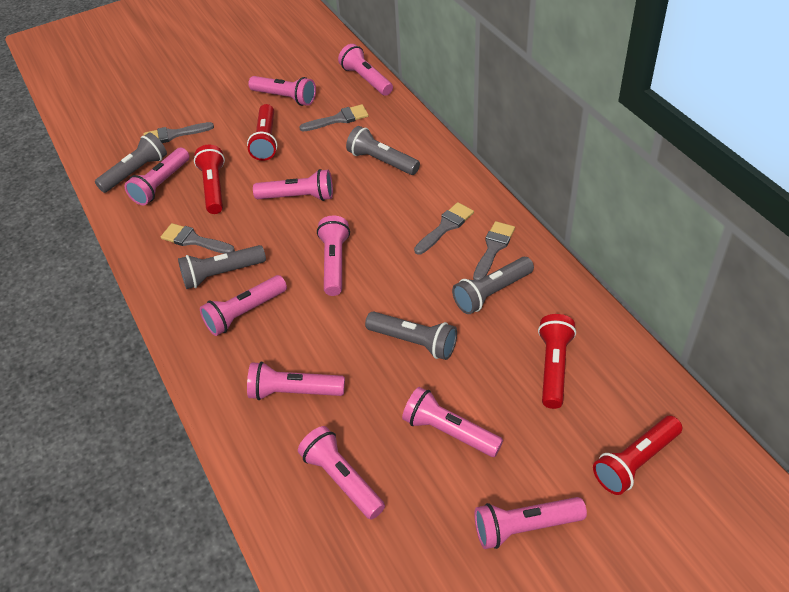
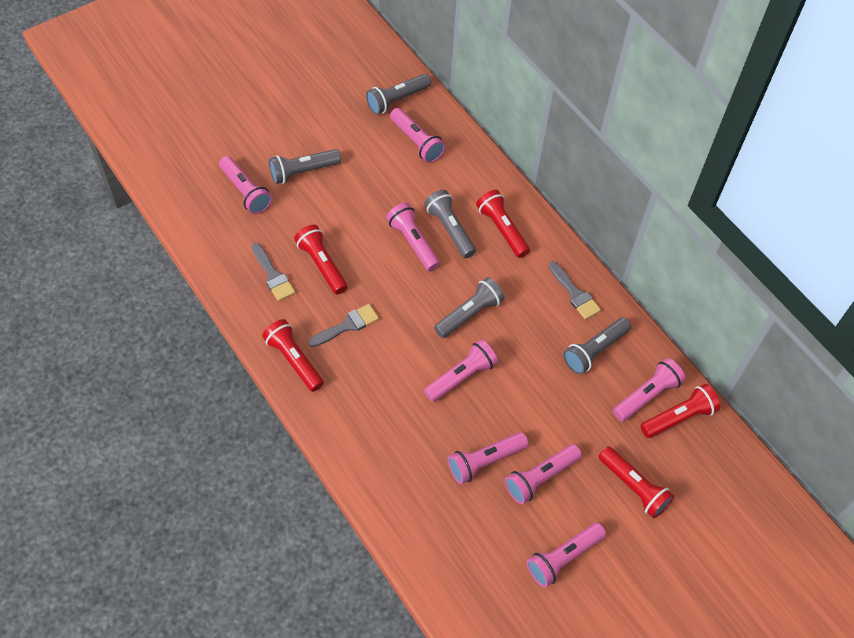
grey brush: 5 -> 3
pink flashlight: 10 -> 8
red flashlight: 4 -> 5

